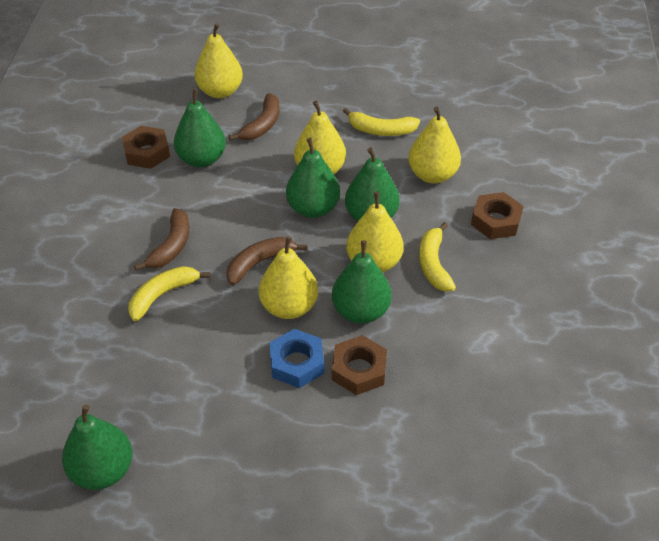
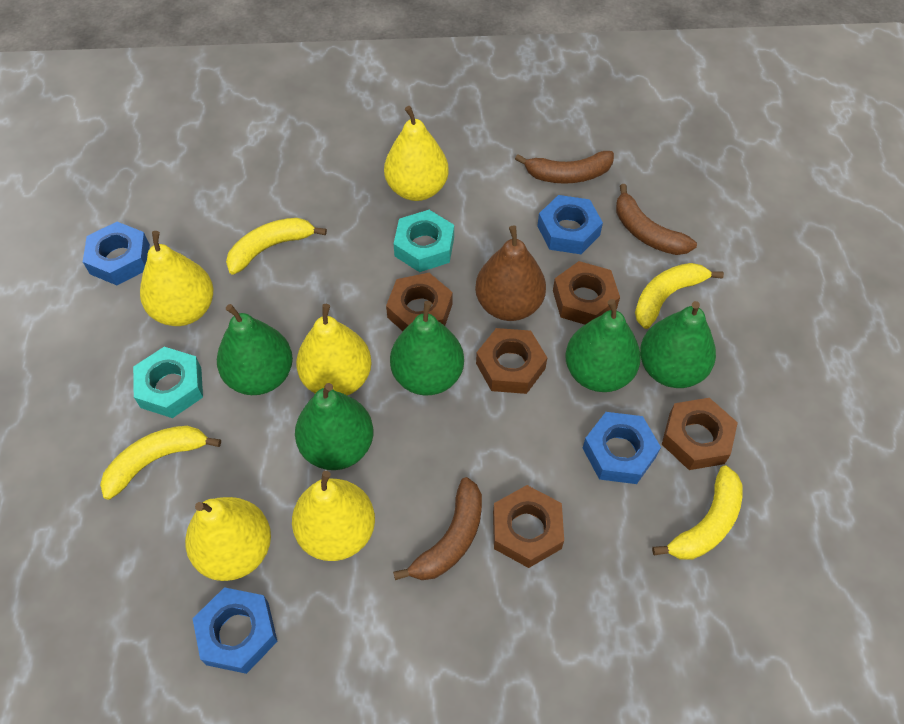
blue nut: 1 -> 4
brown nut: 3 -> 5
brown pear: 0 -> 1
turquoise nut: 0 -> 2
yellow banana: 3 -> 4

